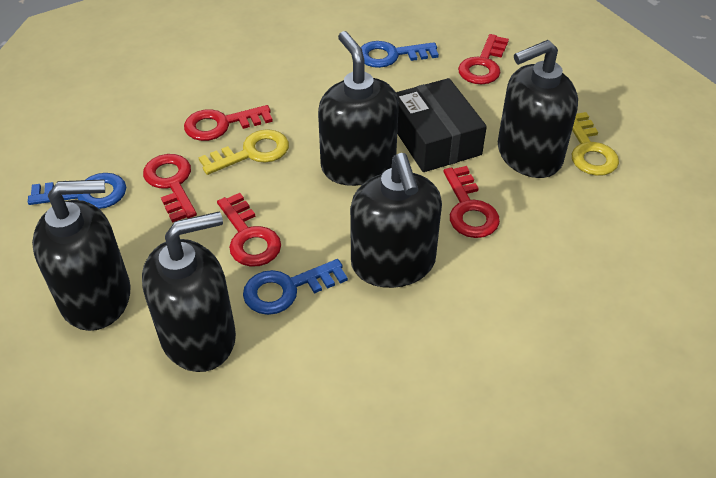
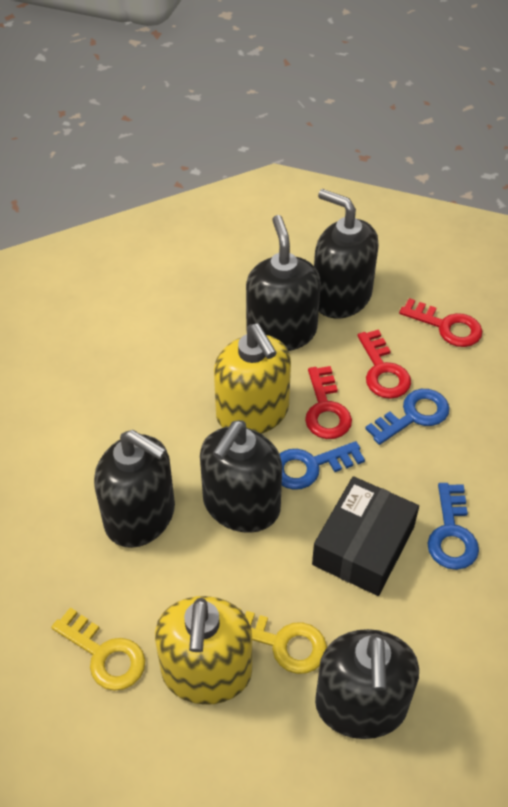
red key: 5 -> 3
yellow soap dispenser: 0 -> 2

